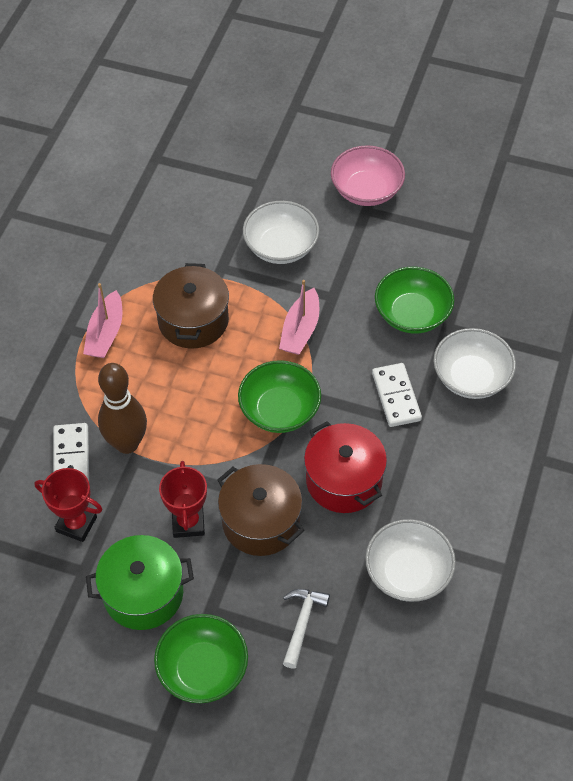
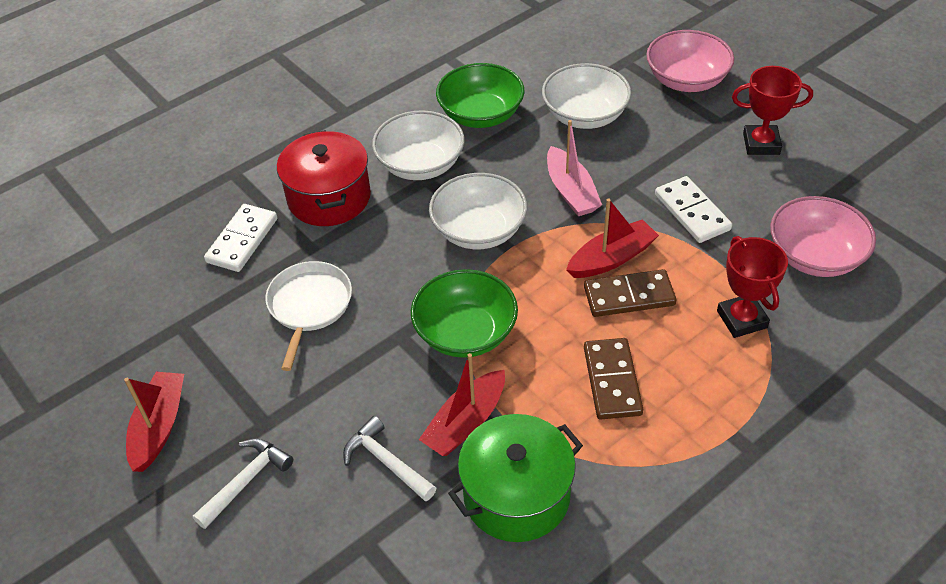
brown bowling pin: 1 -> 0
brown domino: 0 -> 2
brown pot: 2 -> 0
green bowl: 3 -> 2
pink boat: 2 -> 1
pink bowl: 1 -> 2
red boat: 0 -> 3
white hammer: 1 -> 2
white pan: 0 -> 1

